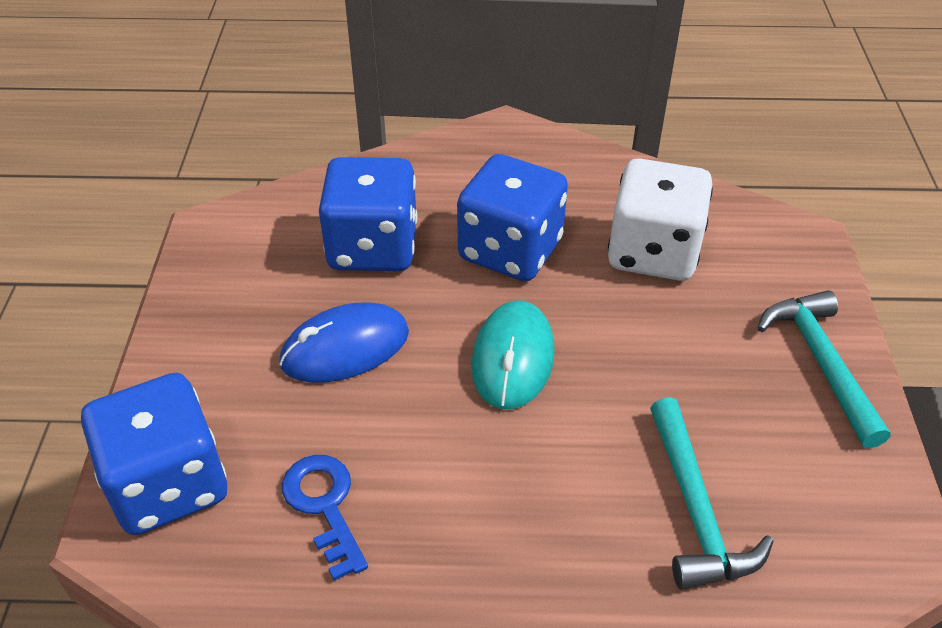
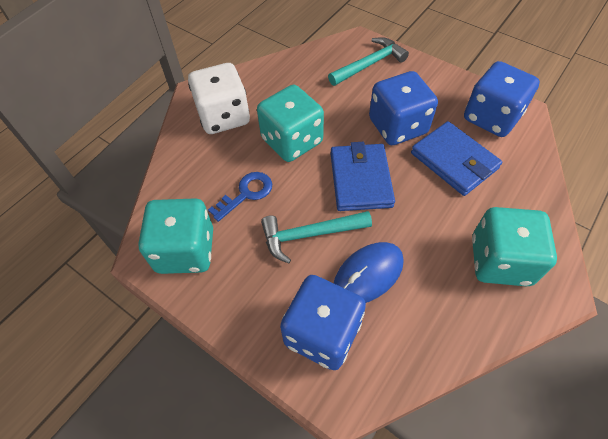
blue wallet: 0 -> 2
turquoise dice: 0 -> 3
turquoise mouse: 1 -> 0

